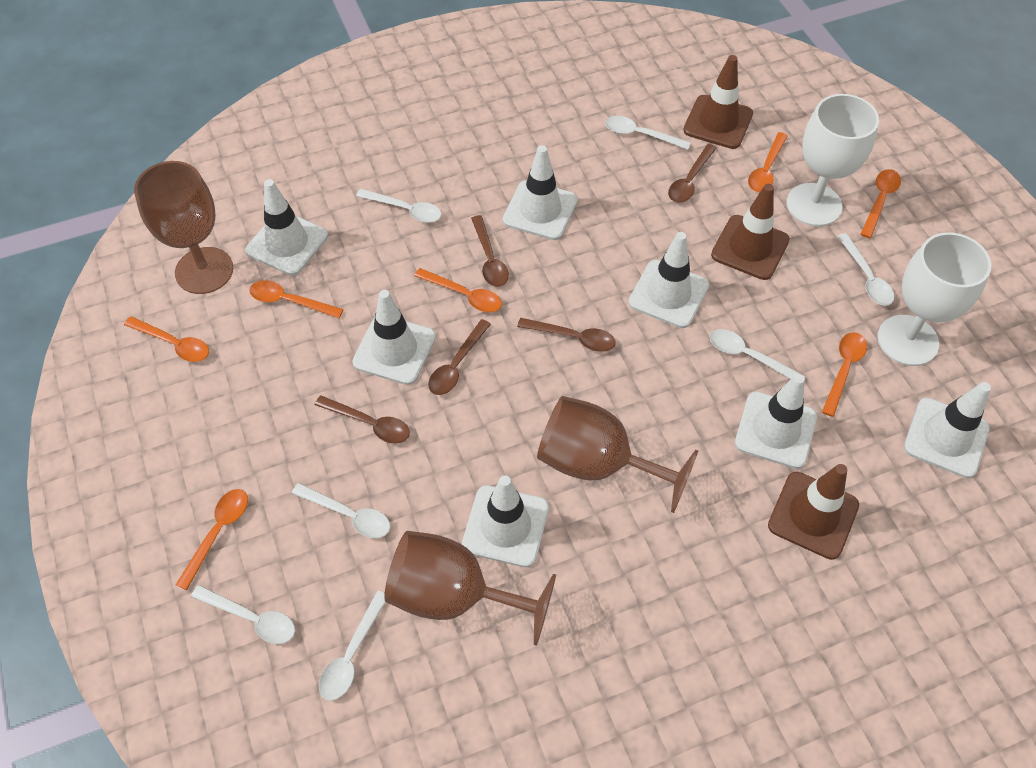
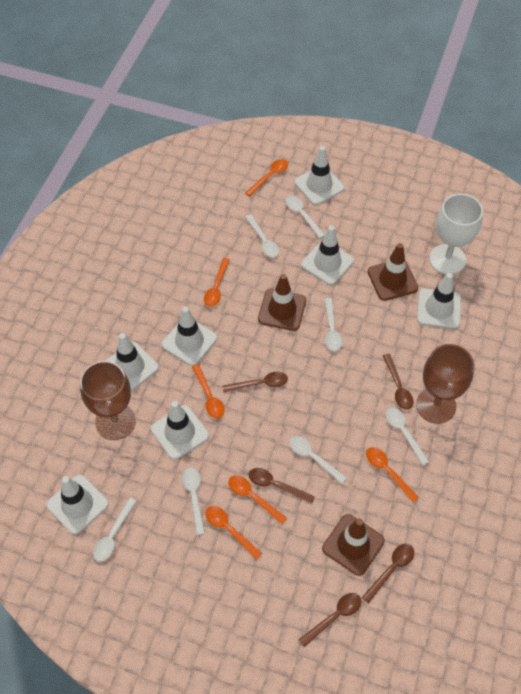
brown goblet: 3 -> 2
orange spoon: 7 -> 6
white goblet: 2 -> 1

